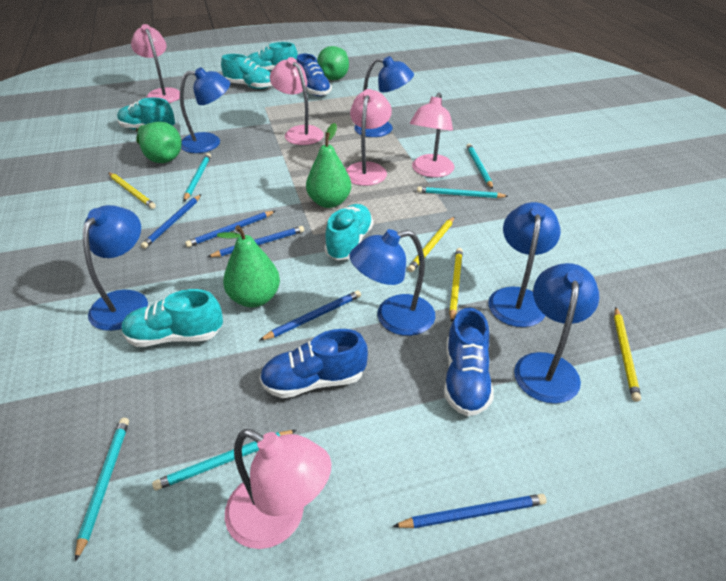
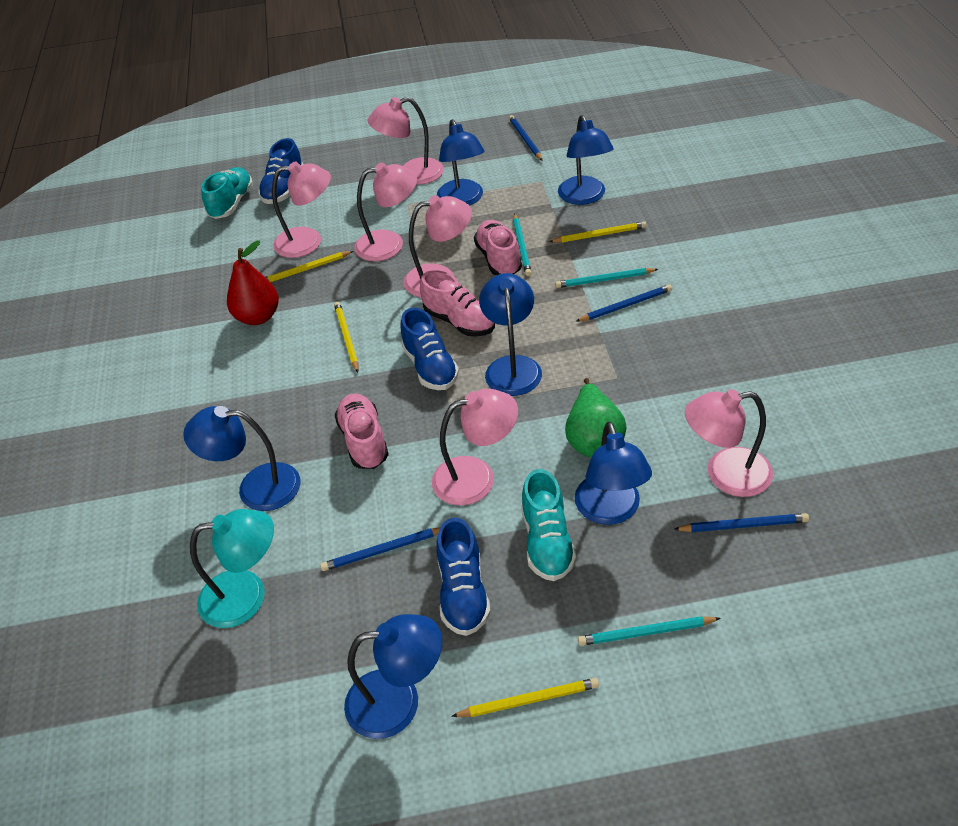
blue pencil: 5 -> 4
green pear: 4 -> 1
pink lamp: 5 -> 6
pink shoe: 0 -> 3
red pear: 0 -> 1
turquoise lamp: 0 -> 1
turquoise pencil: 5 -> 3
turquoise shoe: 5 -> 2

